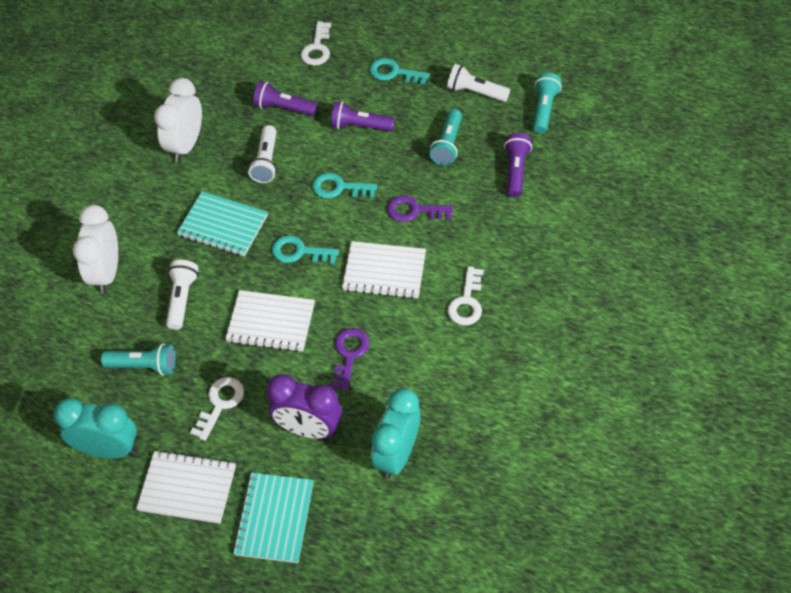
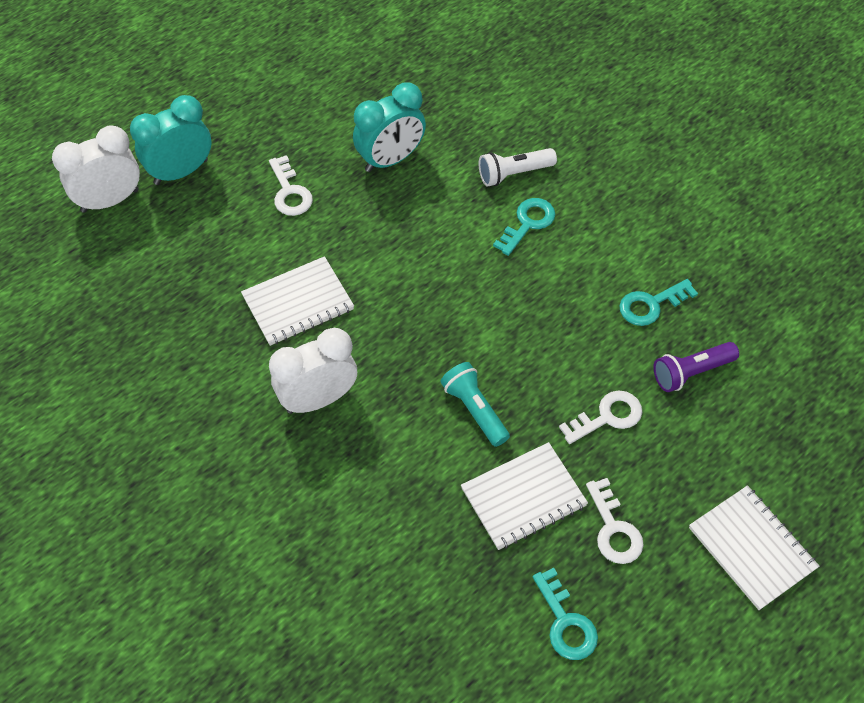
purple clock: 1 -> 0
purple flashlight: 3 -> 1
purple key: 2 -> 0
turquoise flashlight: 3 -> 1
turquoise notebook: 2 -> 0
white flashlight: 3 -> 1

